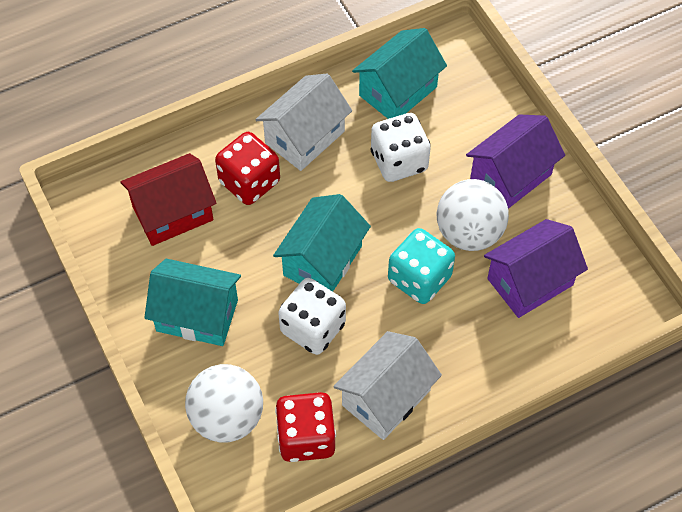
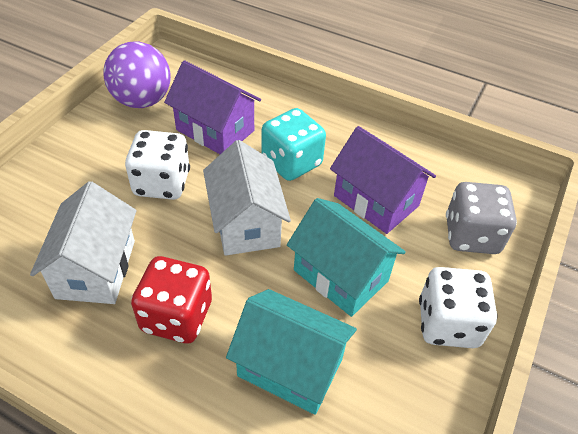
grey dice: 0 -> 1
purple ball: 0 -> 1
red dice: 2 -> 1
red house: 1 -> 0
turquoise house: 3 -> 2
white ball: 2 -> 0

